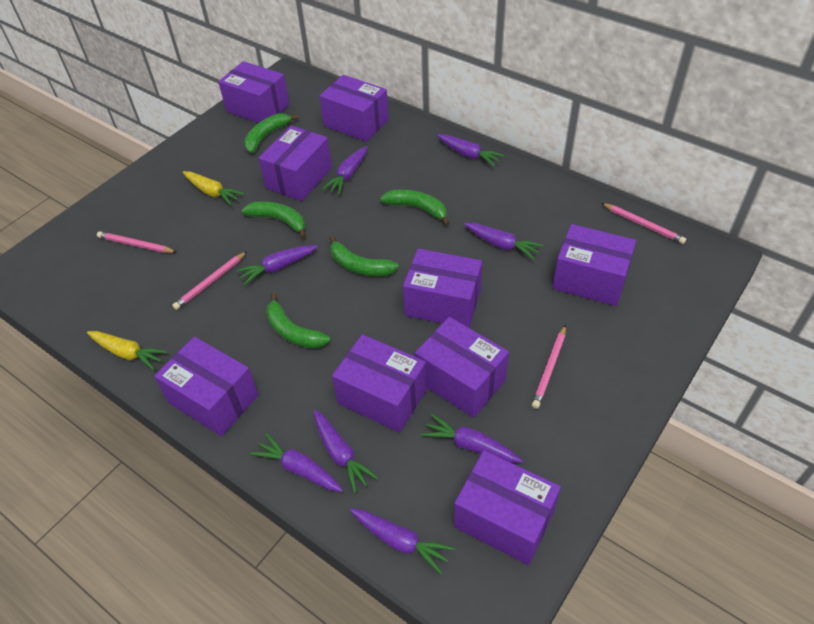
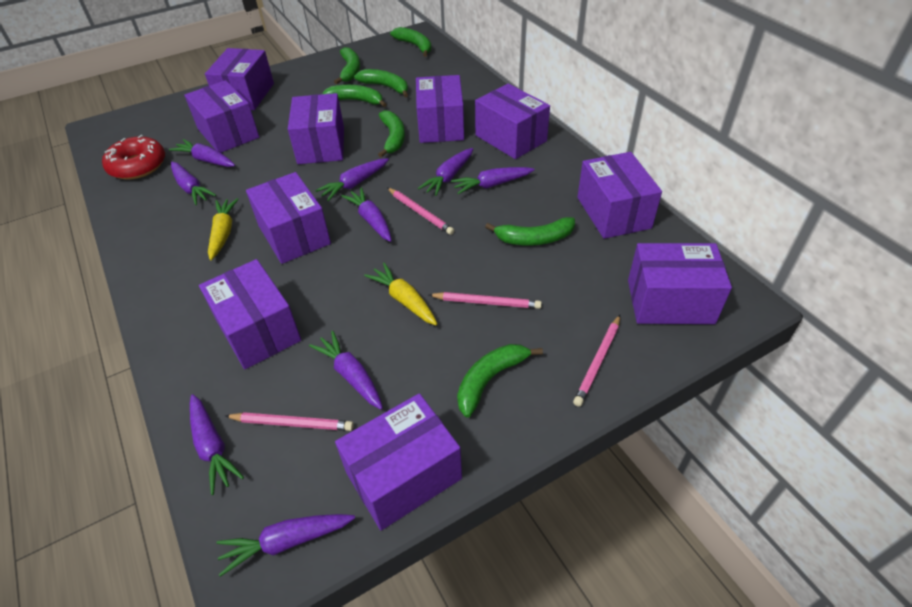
green banana: 5 -> 7
purple box: 9 -> 10
purple carrot: 8 -> 9
red donut: 0 -> 1

